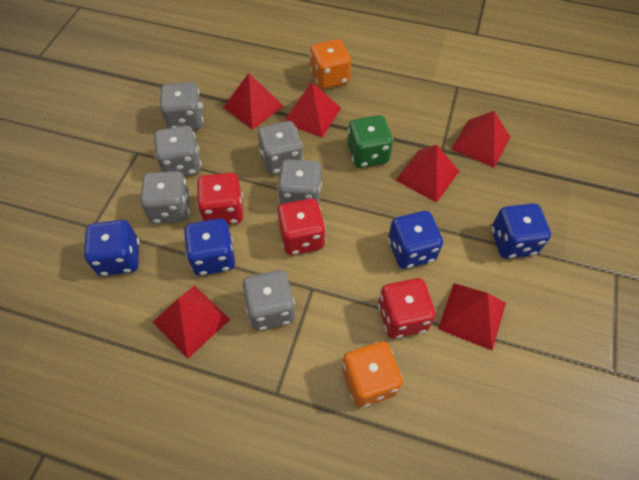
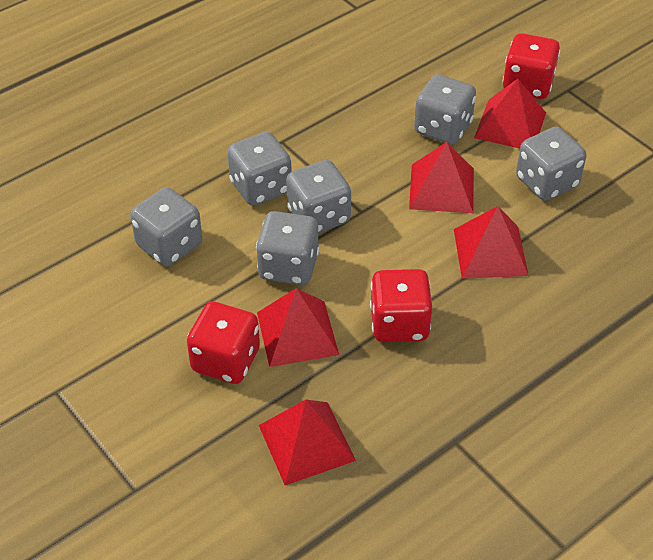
blue dice: 4 -> 0
green dice: 1 -> 0
orange dice: 2 -> 0
red pyramid: 6 -> 5

